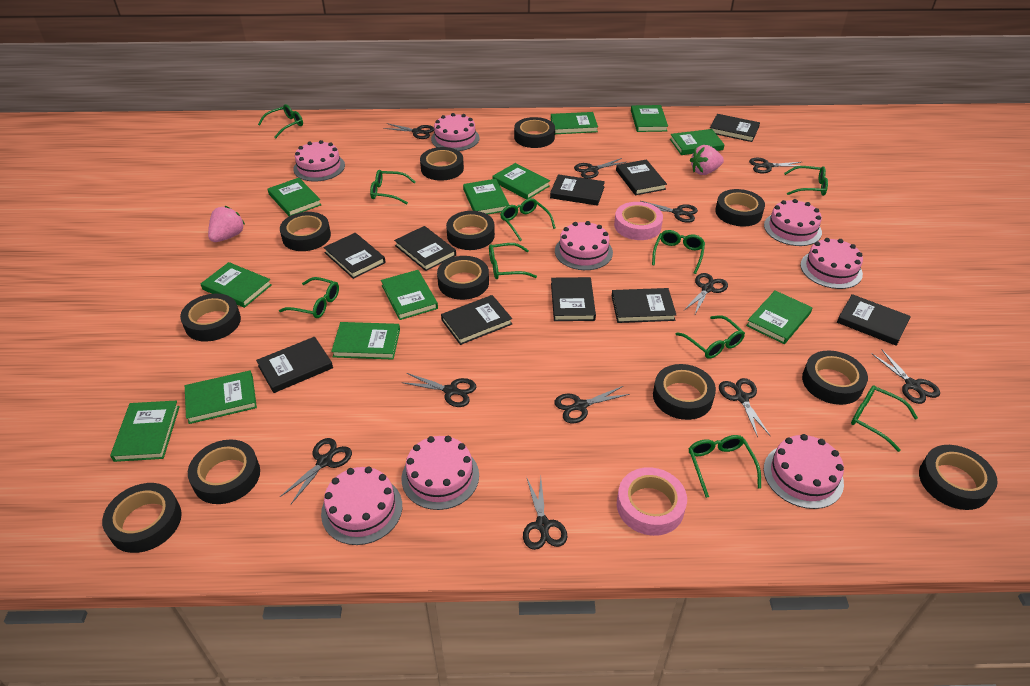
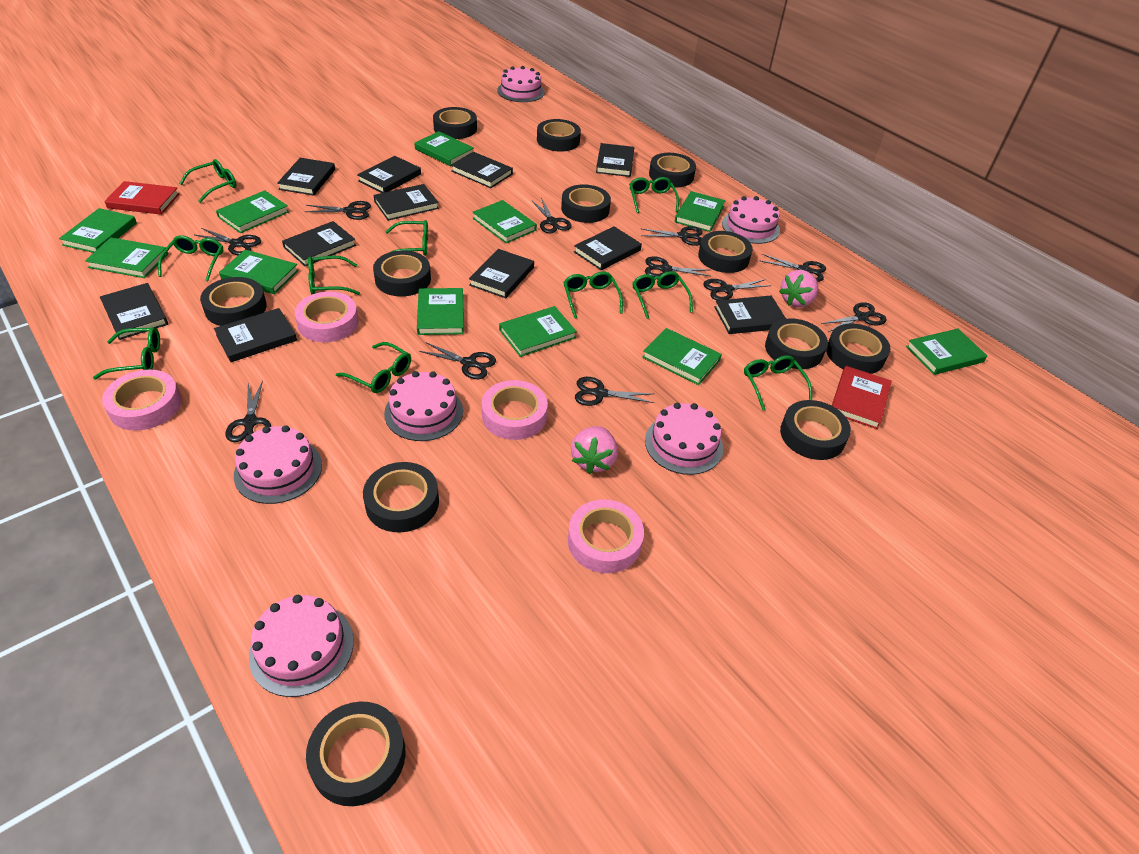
black book: 10 -> 11
green book: 12 -> 11
pink cake: 8 -> 6
pink tape: 2 -> 4
red book: 0 -> 2

